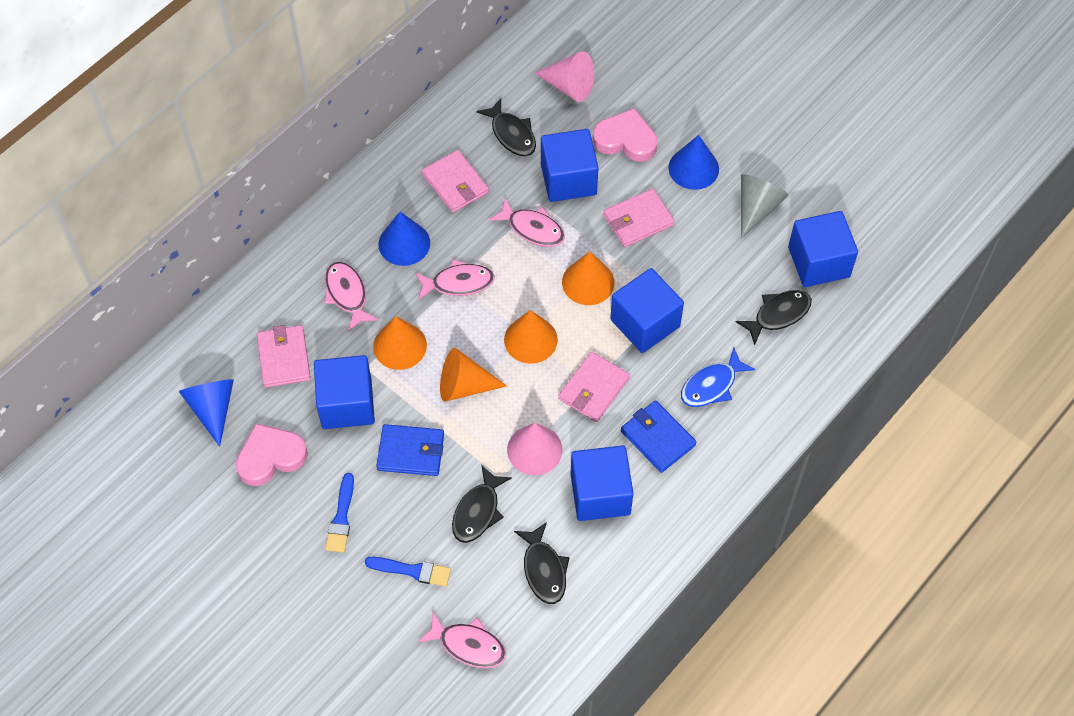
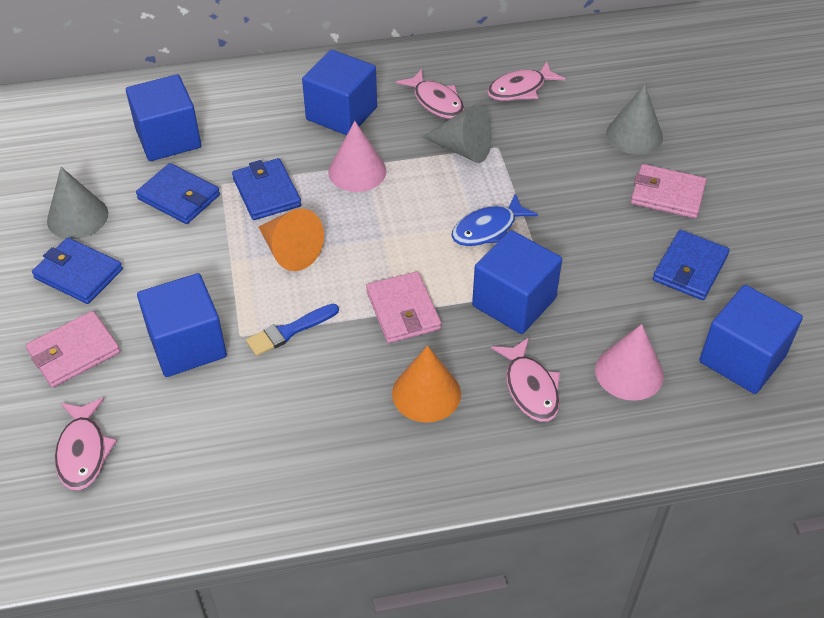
black fish: 4 -> 0
blue brush: 2 -> 1
blue cone: 3 -> 0
blue wallet: 2 -> 4
grey cone: 1 -> 3
orange cone: 4 -> 2
pink heart: 2 -> 0
pink wallet: 4 -> 3

